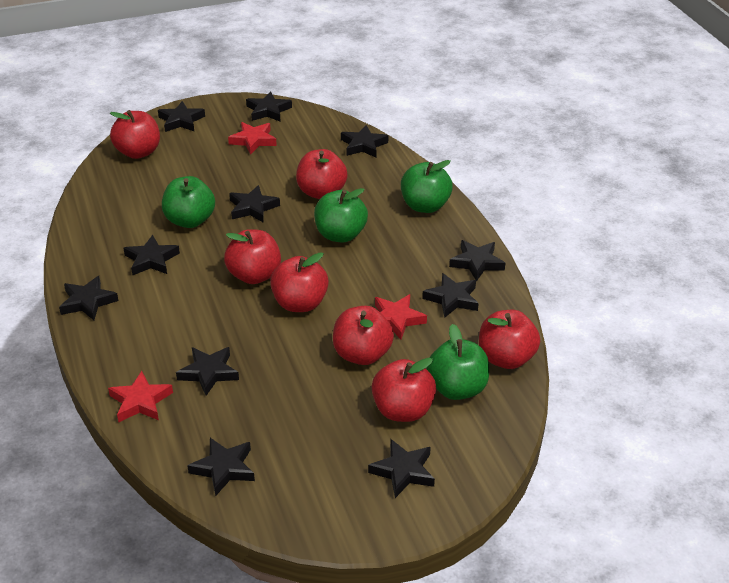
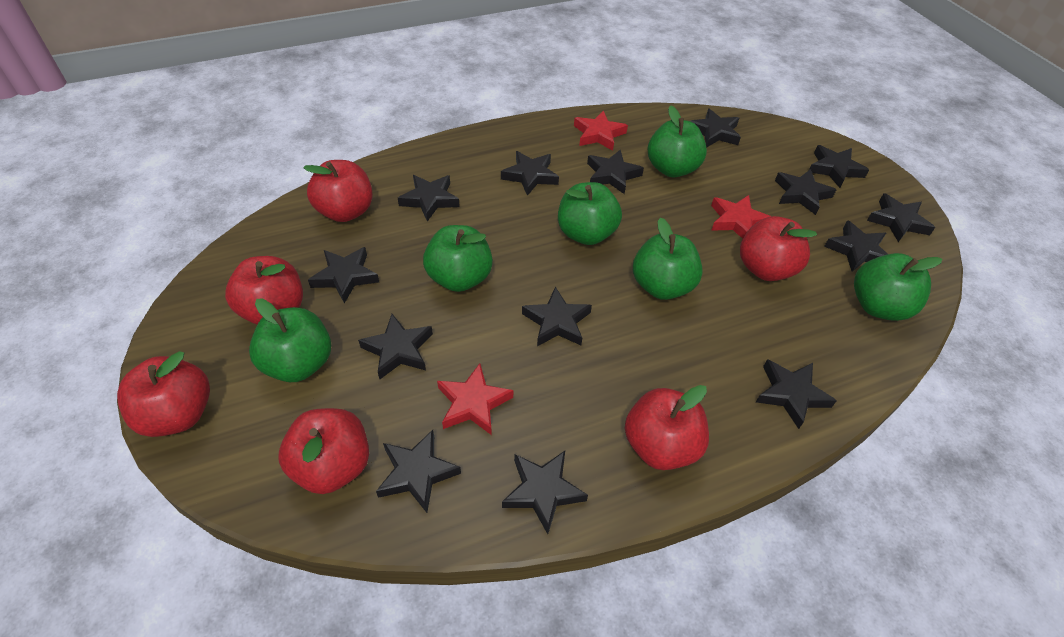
black star: 11 -> 14
green apple: 4 -> 6
red apple: 7 -> 6

